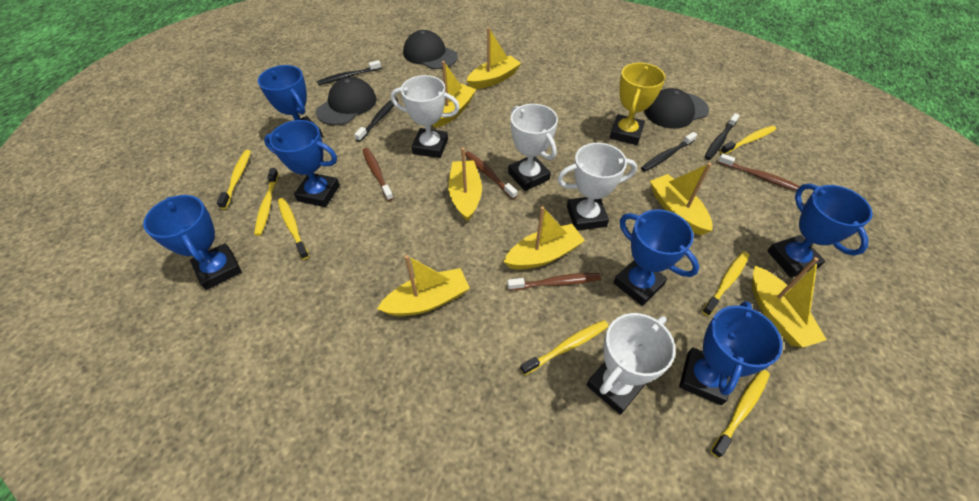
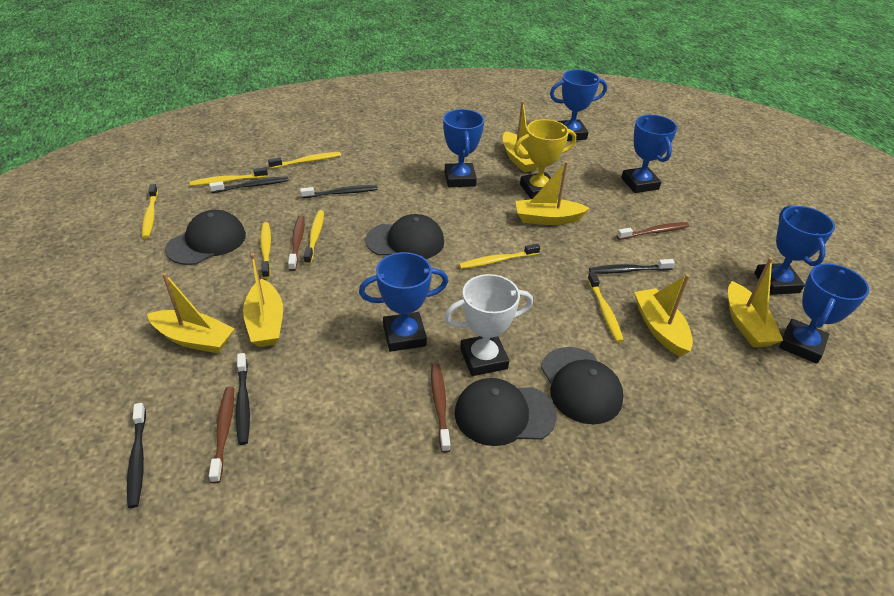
black cap: 3 -> 4
black toothbrush: 4 -> 5
white trophy: 4 -> 1
yellow boat: 7 -> 6

